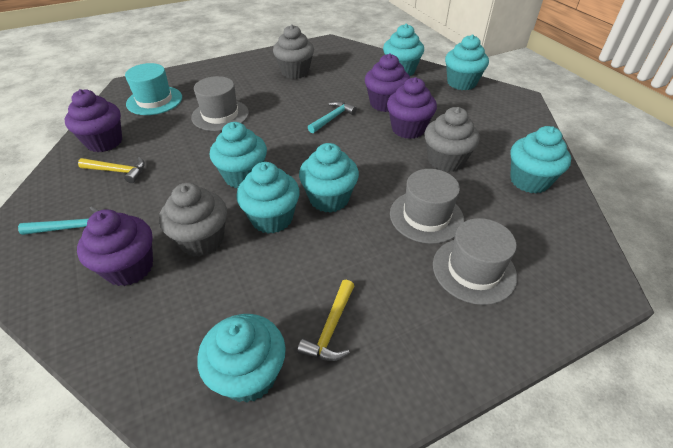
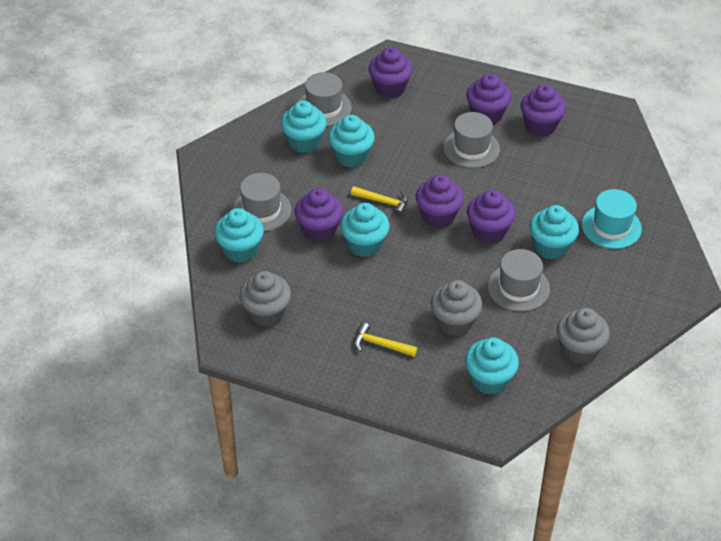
grey hat: 3 -> 4
purple cupcake: 4 -> 6
turquoise cupcake: 7 -> 6
turquoise hammer: 2 -> 0

